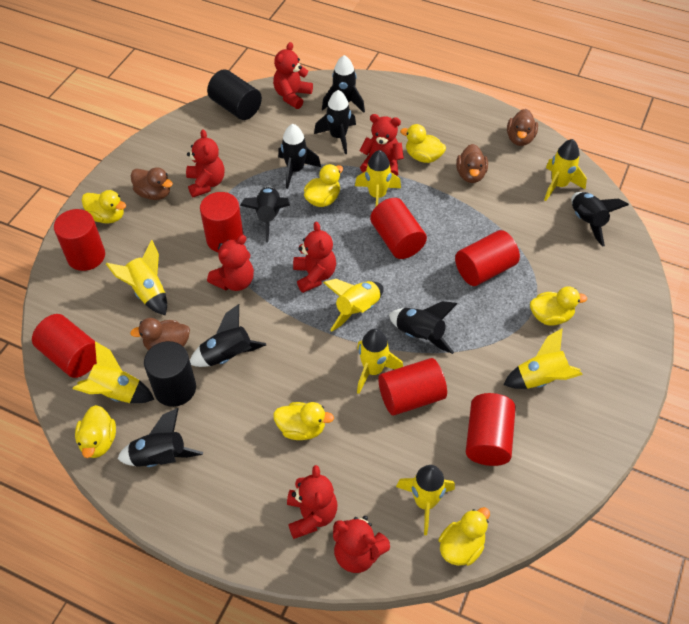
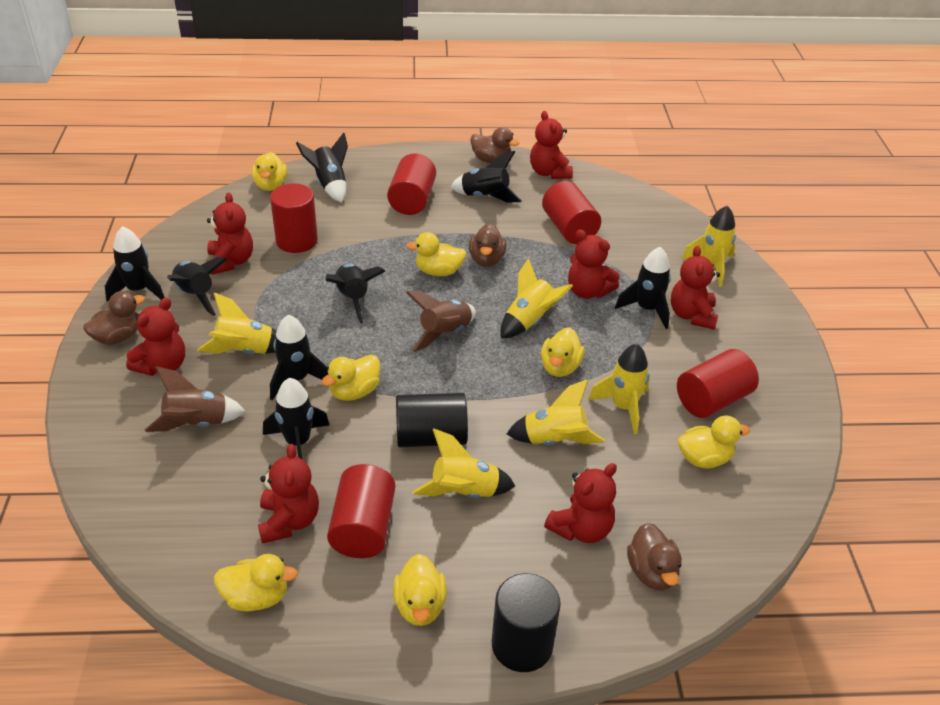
brown rocket: 0 -> 2
red cylinder: 7 -> 5
yellow rocket: 8 -> 6

